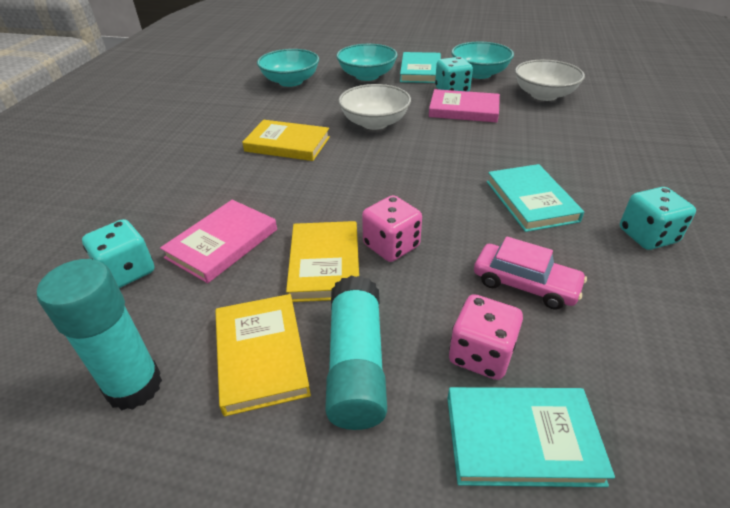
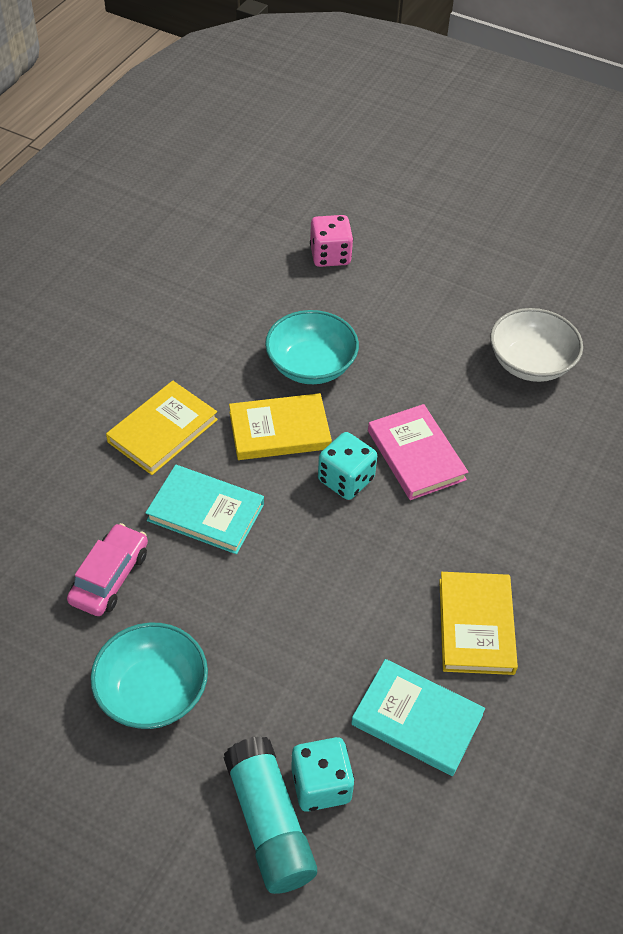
pink book: 2 -> 1
pink dice: 2 -> 1
turquoise book: 3 -> 2
turquoise bowl: 3 -> 2
turquoise dice: 3 -> 2
turquoise glue stick: 2 -> 1
white bowl: 2 -> 1

